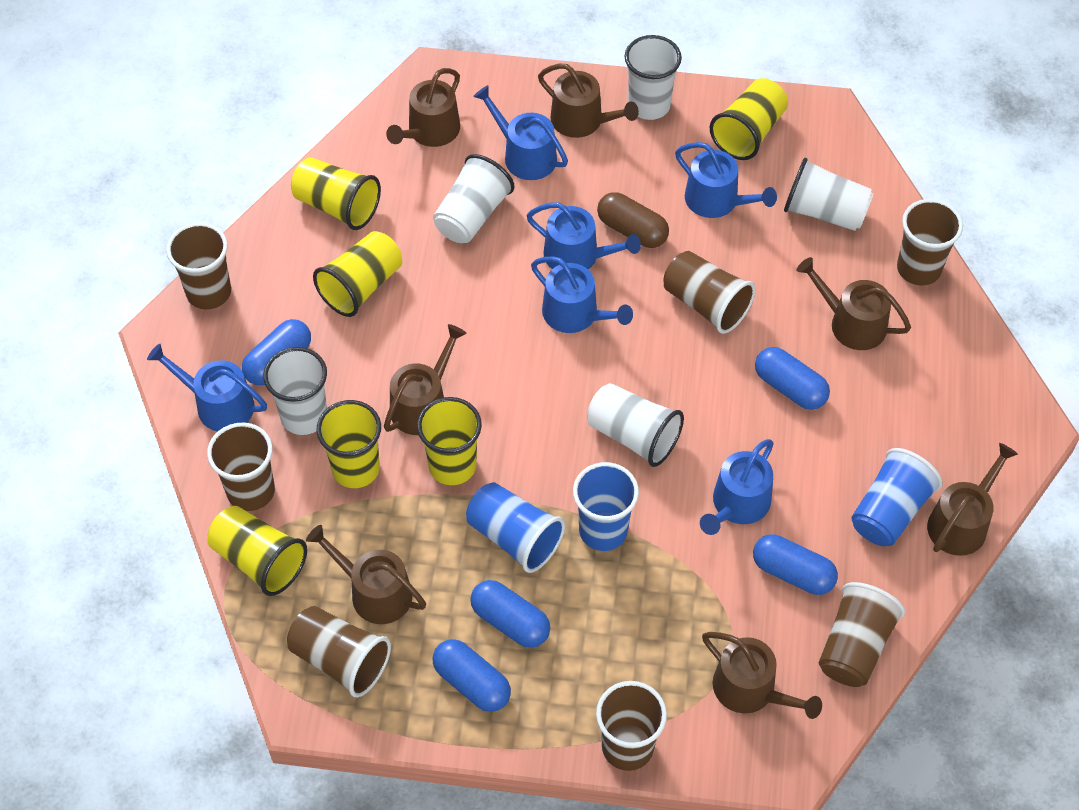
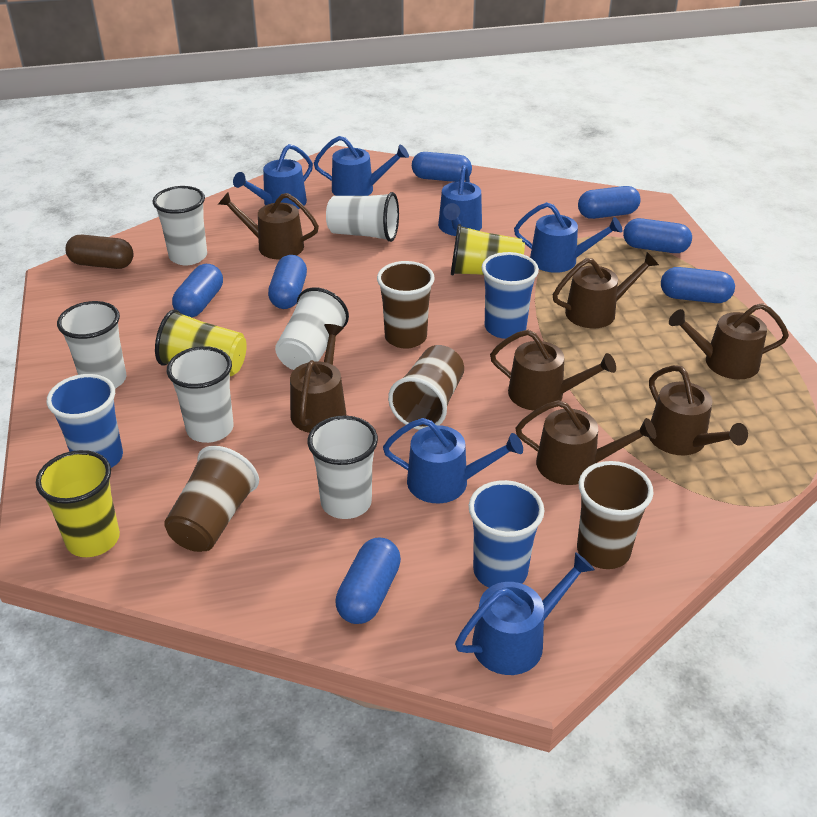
blue capsule: 5 -> 7
brown cup: 7 -> 4
white cup: 5 -> 6
yellow cup: 6 -> 3

